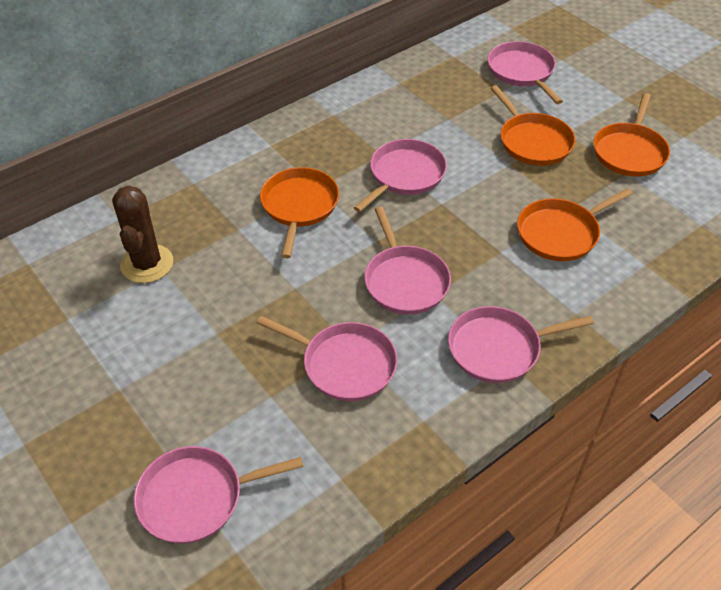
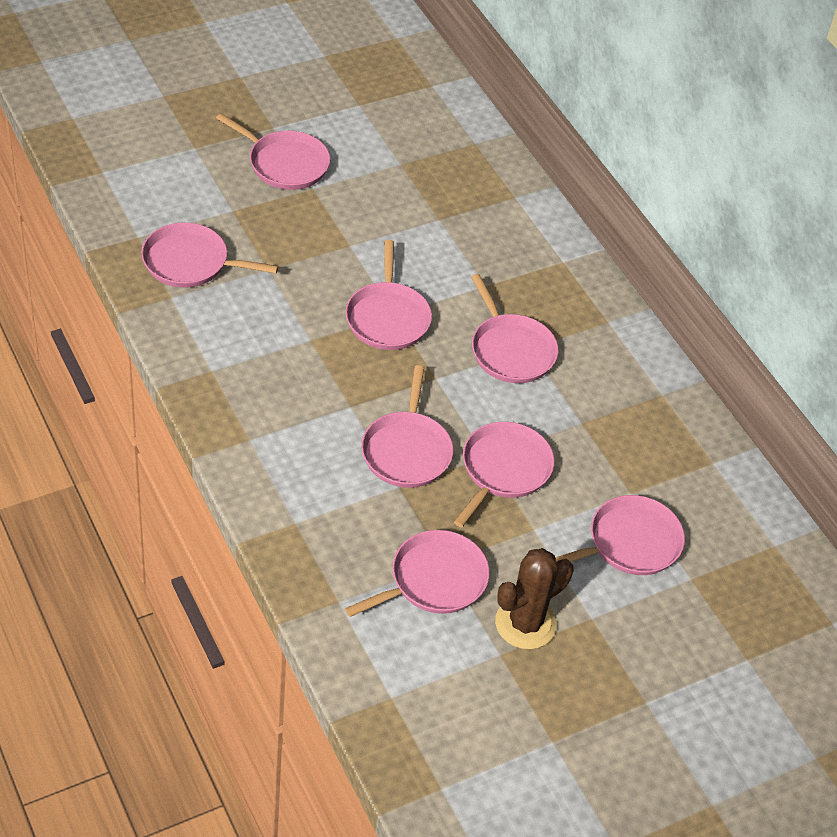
orange pan: 4 -> 0
pink pan: 6 -> 8

